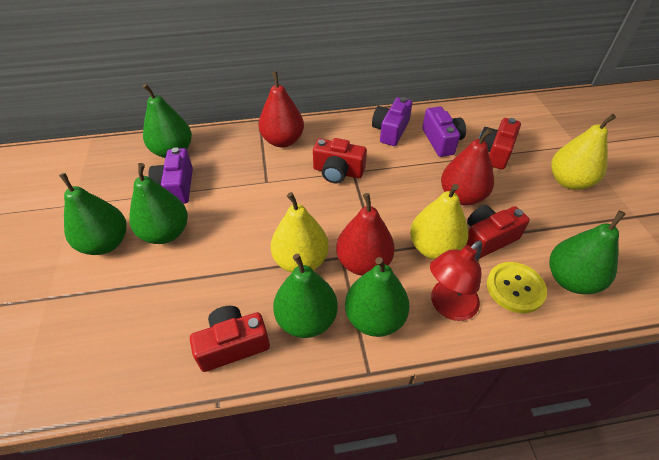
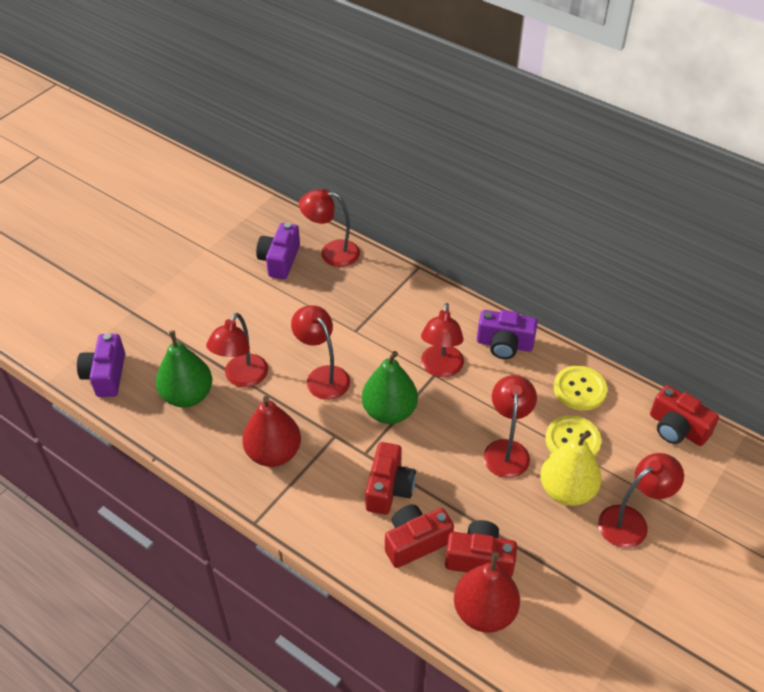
green pear: 6 -> 2
red lamp: 1 -> 6
red pear: 3 -> 2
yellow button: 1 -> 2
yellow pear: 3 -> 1

